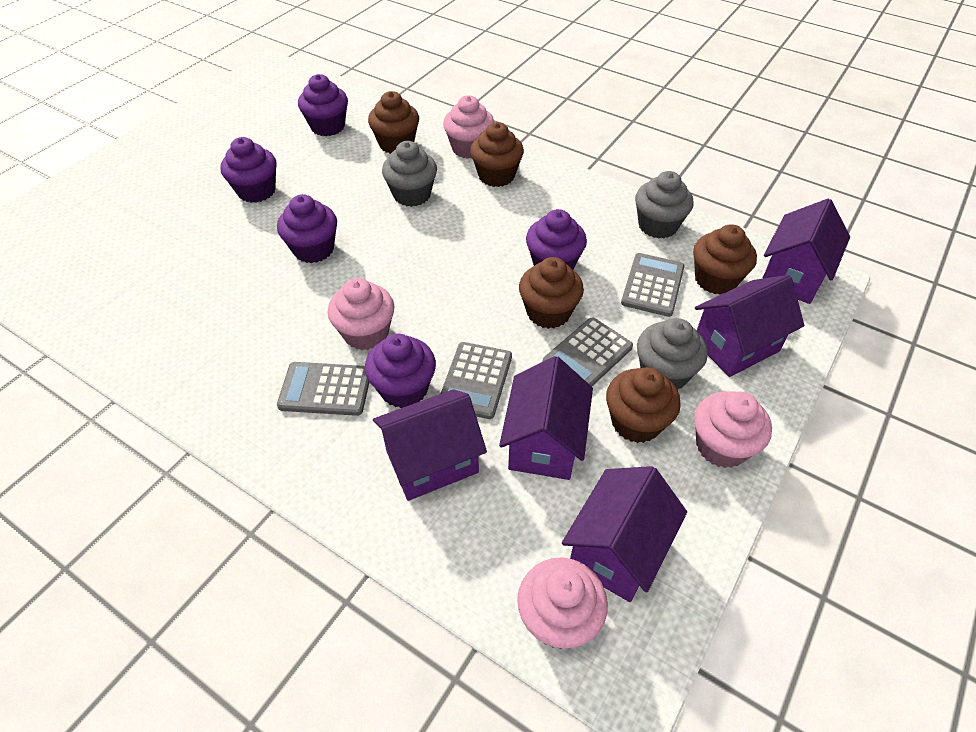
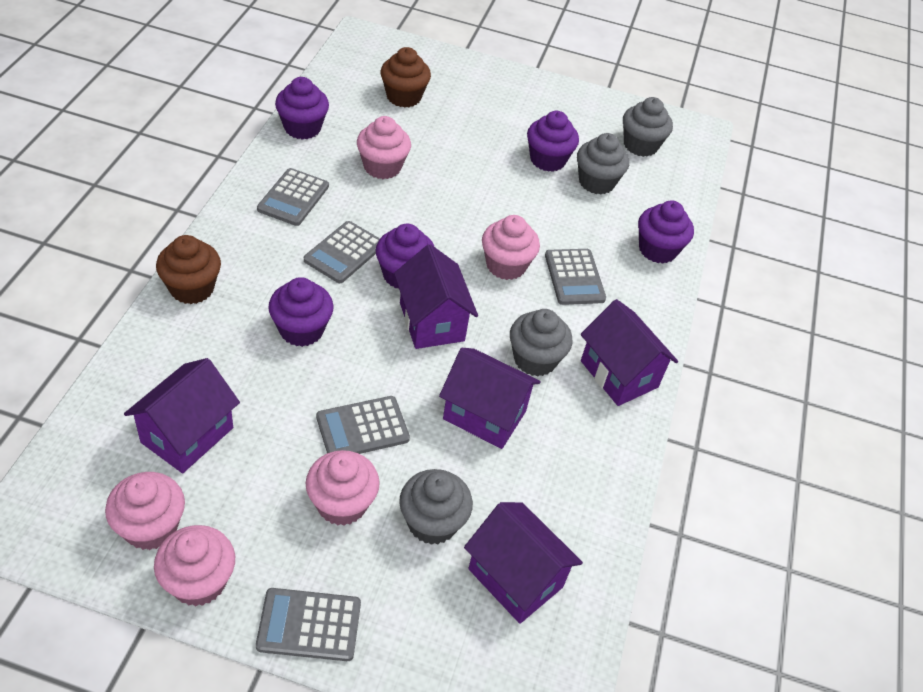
brown cupcake: 5 -> 2
grey calculator: 4 -> 5
grey cupcake: 3 -> 4
pink cupcake: 4 -> 5

